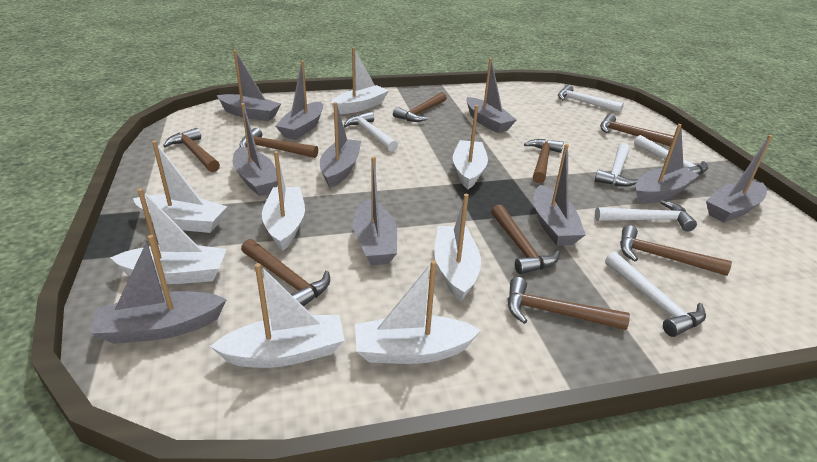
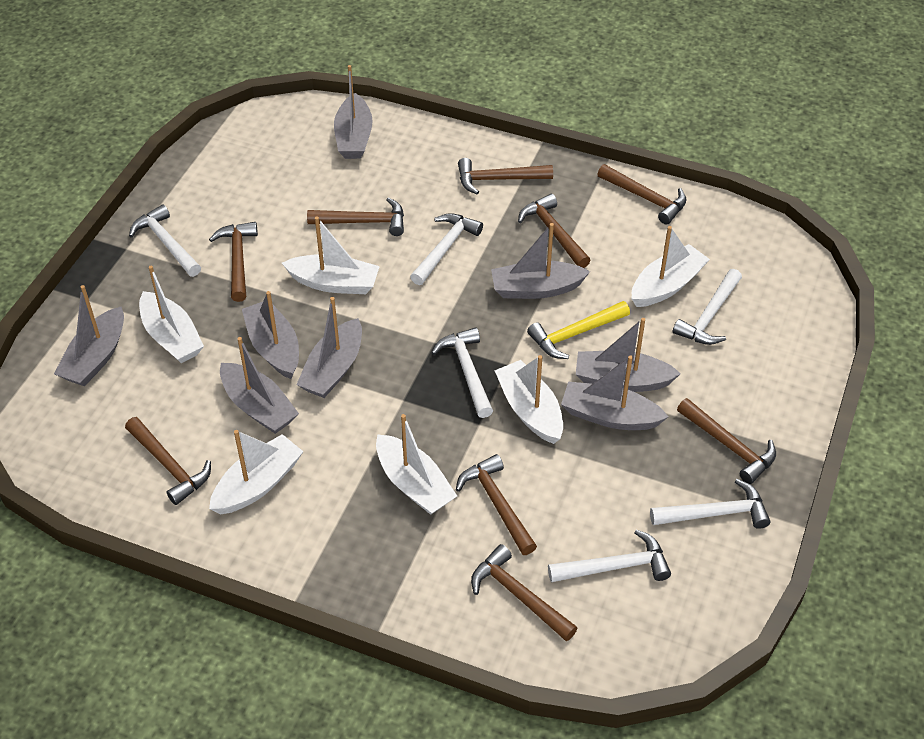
grey boat: 10 -> 8
white boat: 8 -> 6
yellow hammer: 0 -> 1

